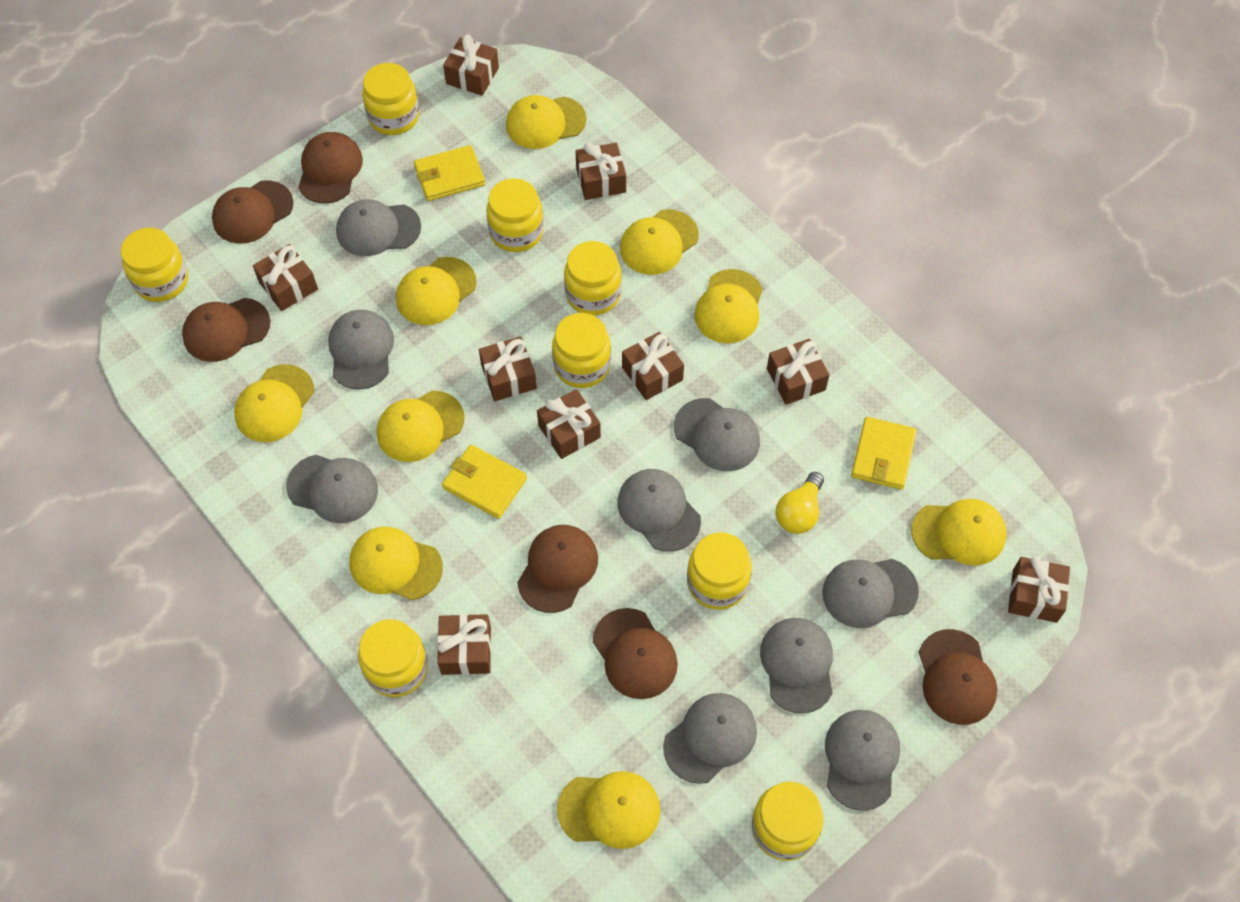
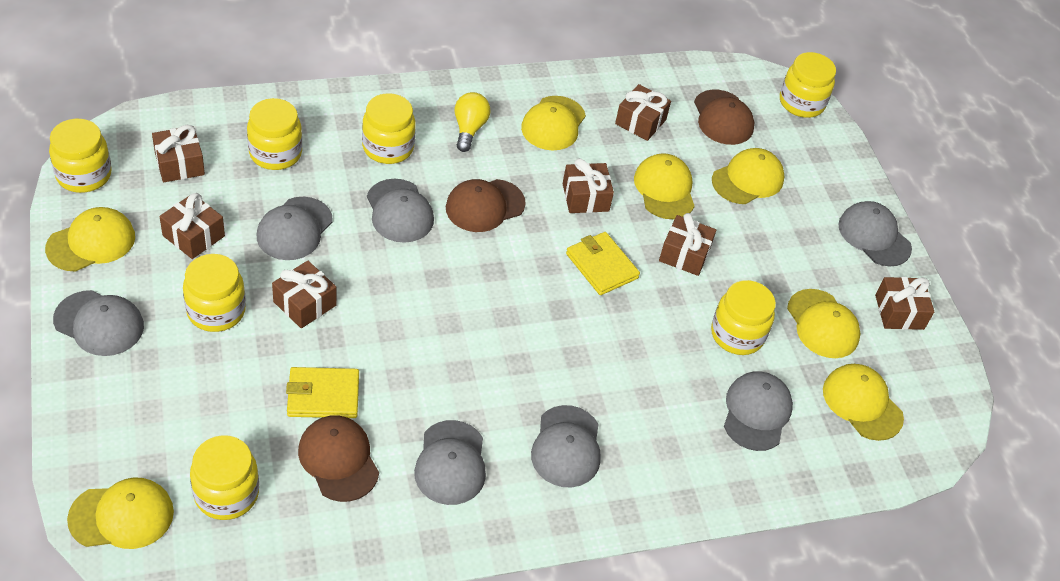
brown cap: 6 -> 3
brown gift: 9 -> 7
grey cap: 9 -> 7
yellow cap: 9 -> 7
yellow jar: 8 -> 7
yellow wallet: 3 -> 2

